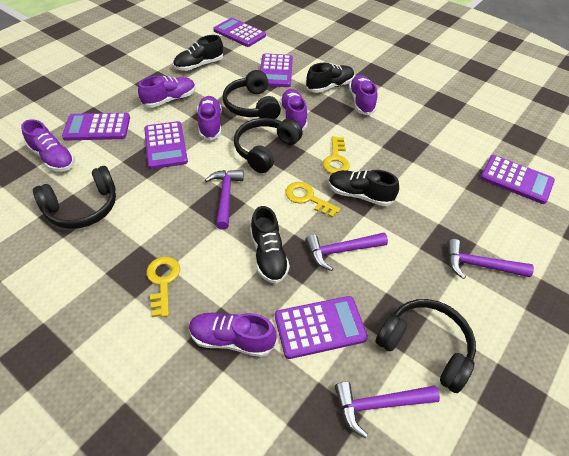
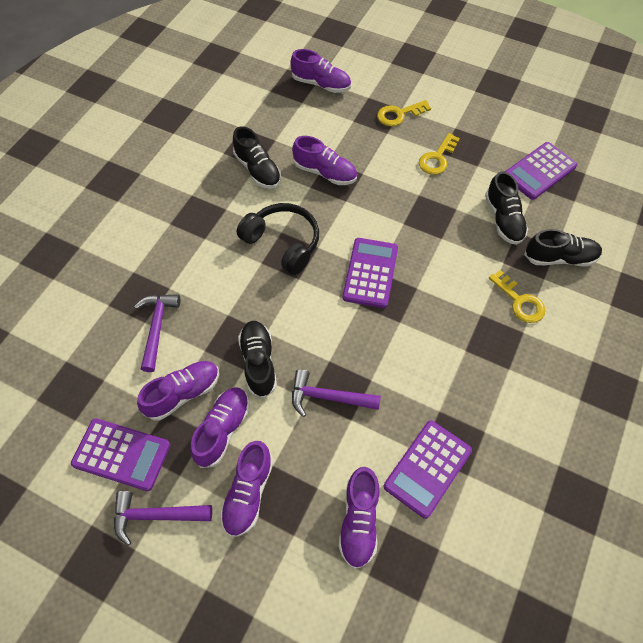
black headphones: 4 -> 1
purple calculator: 6 -> 4
purple hammer: 4 -> 3

